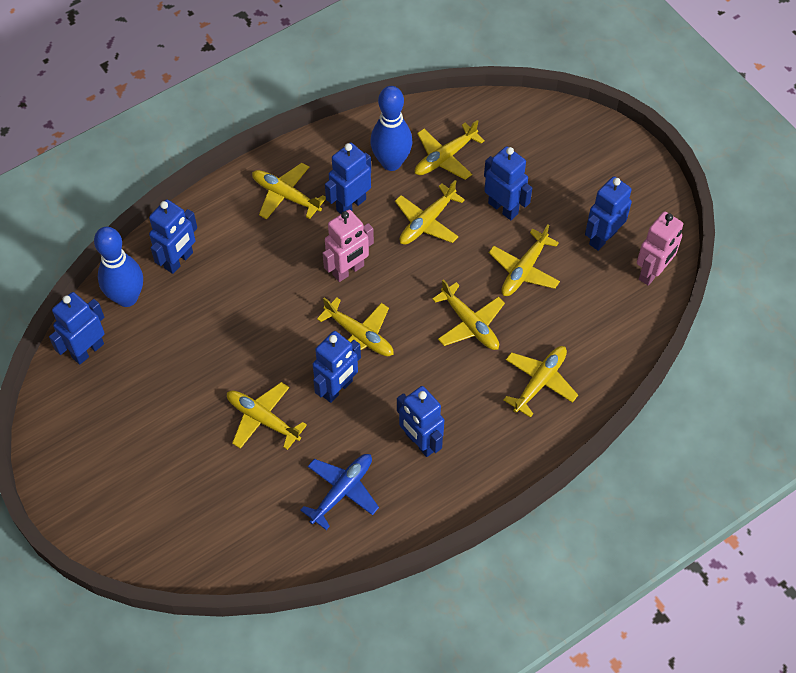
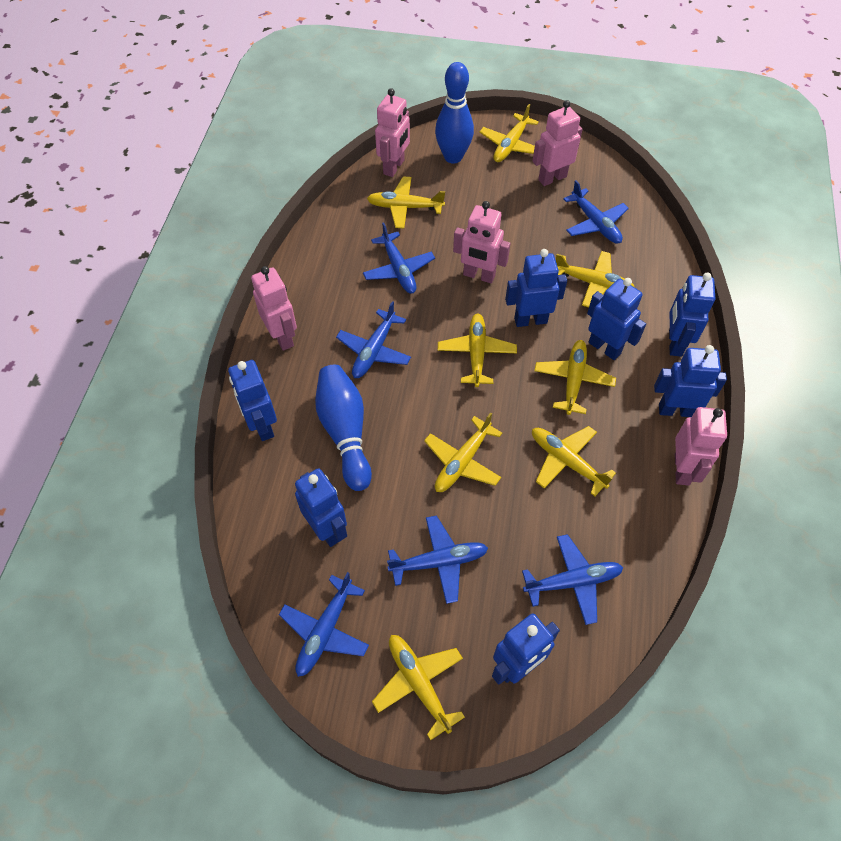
blue plane: 1 -> 6
pink robot: 2 -> 5

